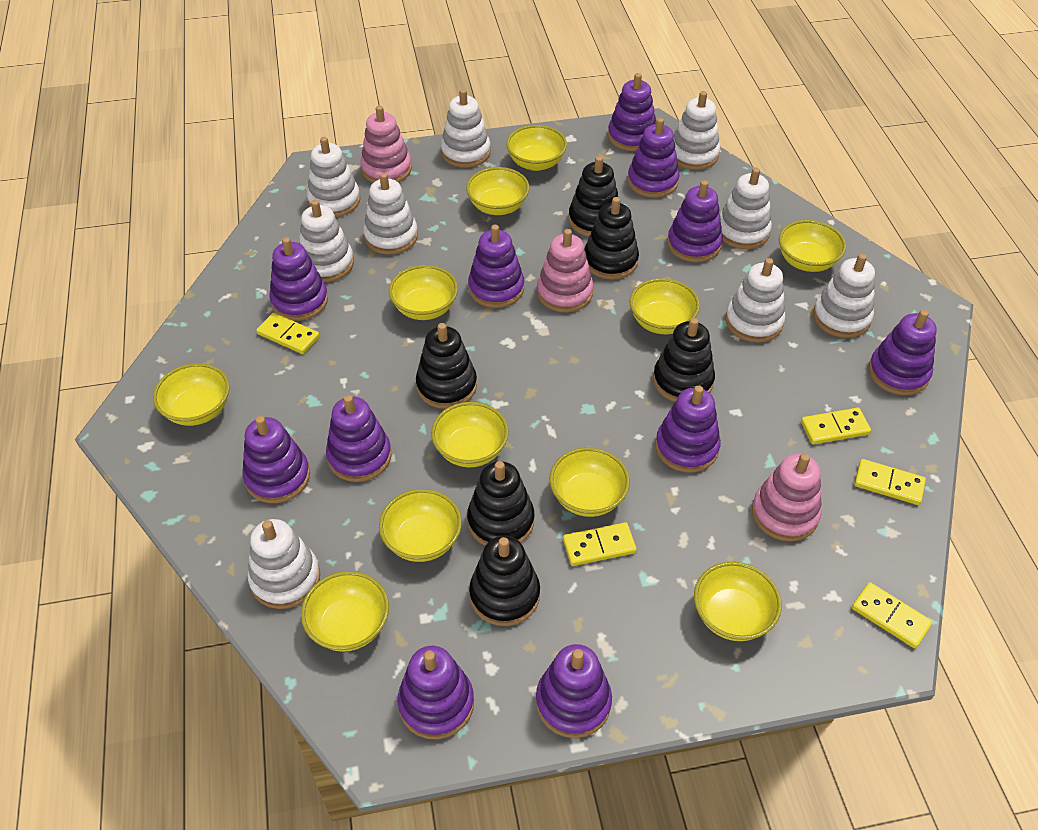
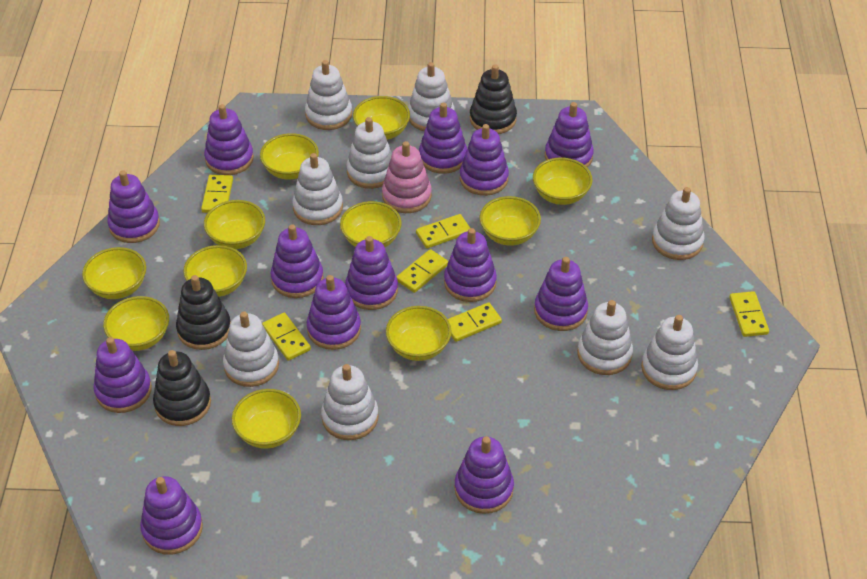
black stacking toy: 6 -> 3
pink stacking toy: 3 -> 1
purple stacking toy: 11 -> 13
yellow domino: 5 -> 6

